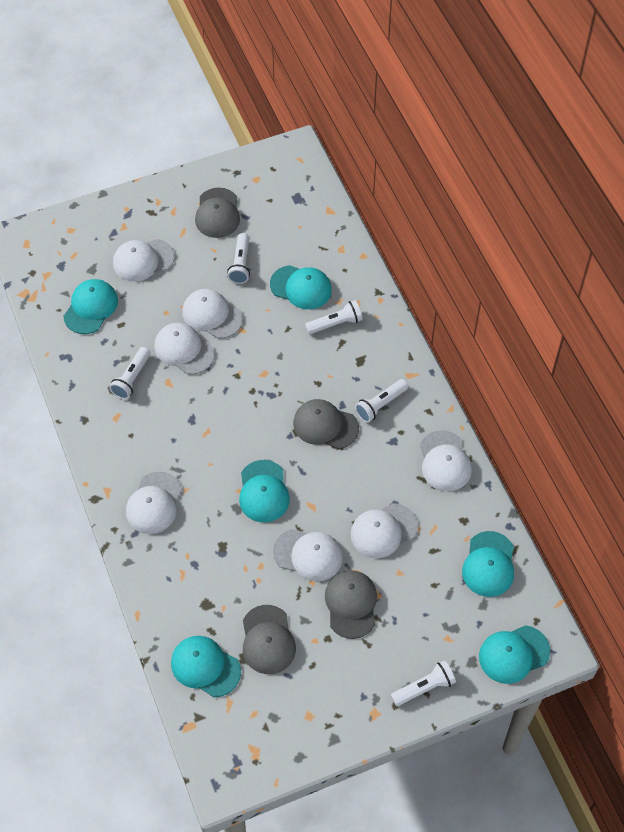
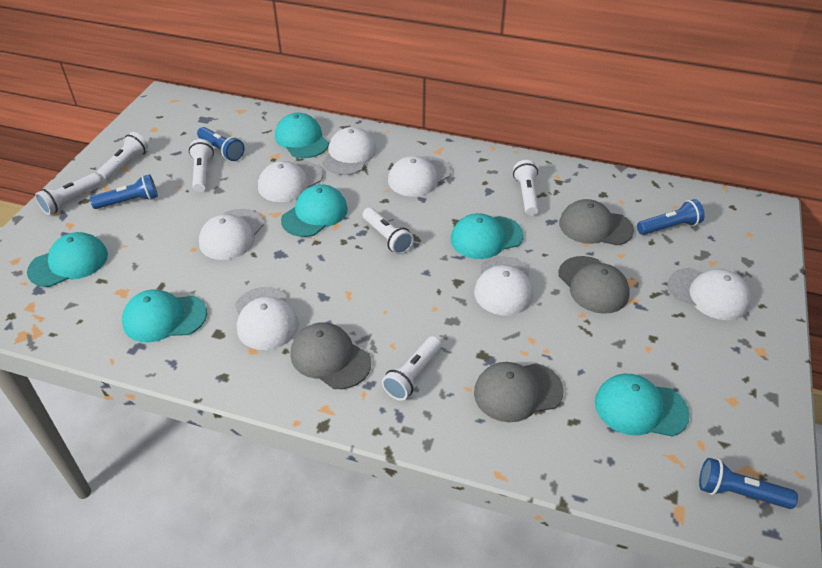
blue flashlight: 0 -> 4
white flashlight: 5 -> 6

